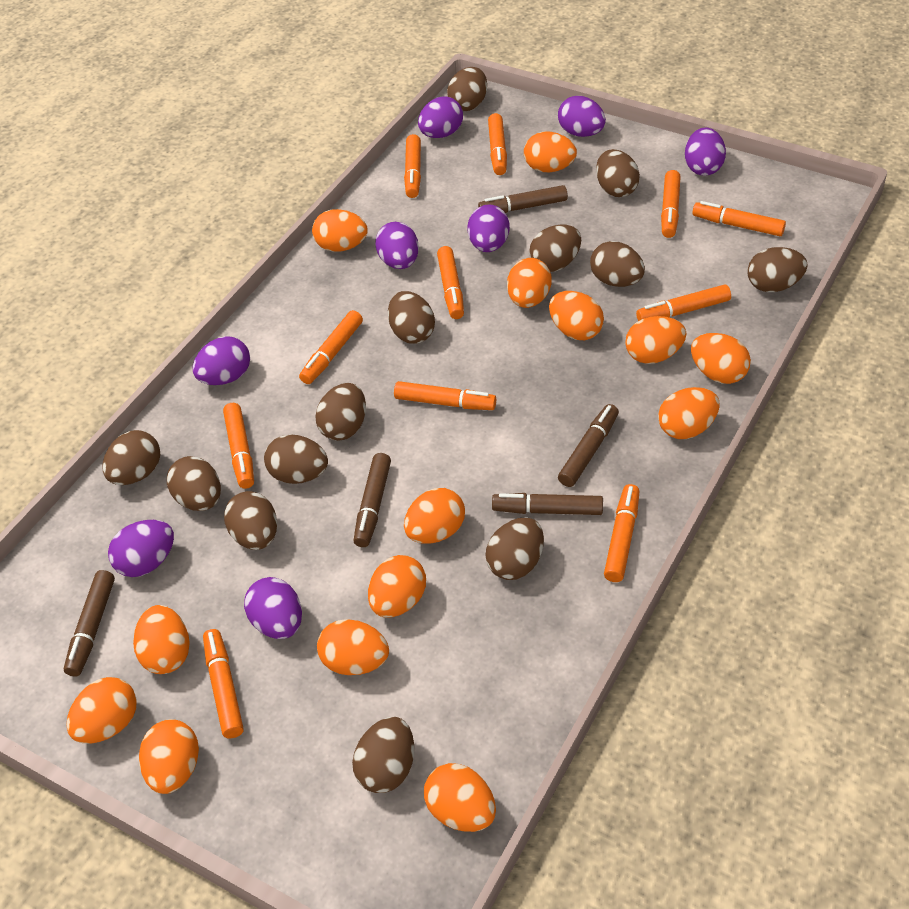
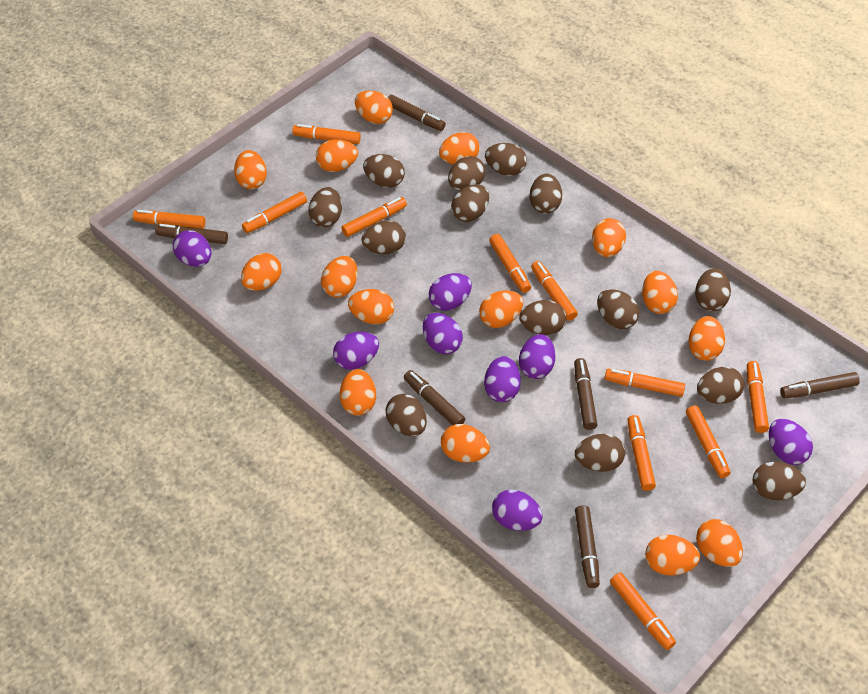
brown egg: 13 -> 14
brown marker: 5 -> 6
orange egg: 14 -> 15

